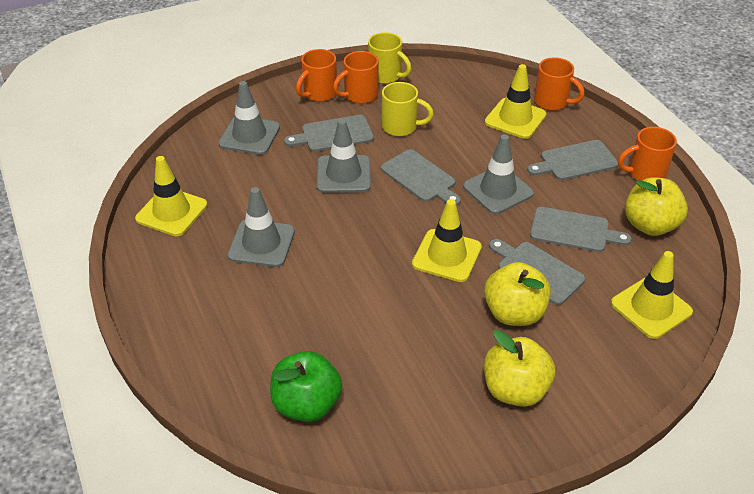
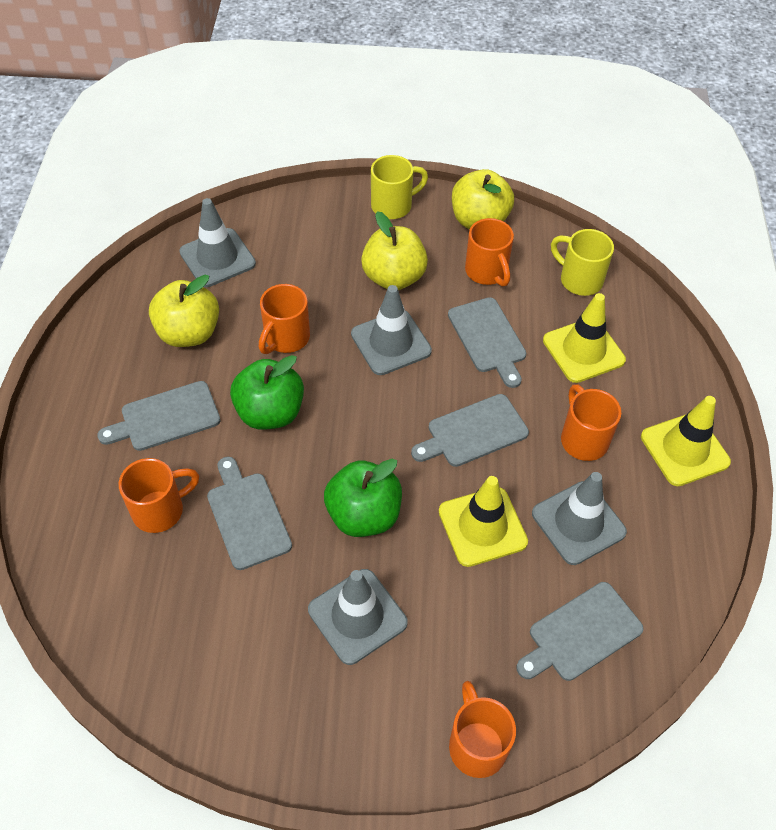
green apple: 1 -> 2
orange mug: 4 -> 5
yellow traffic cone: 4 -> 3

